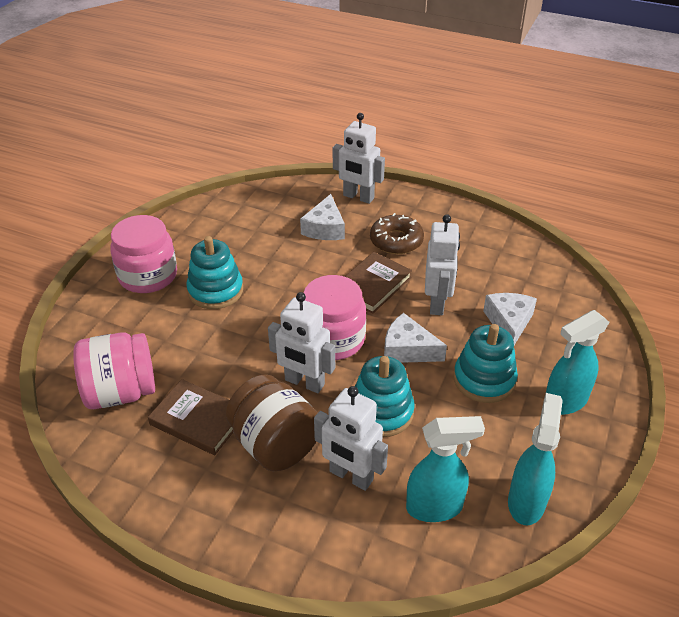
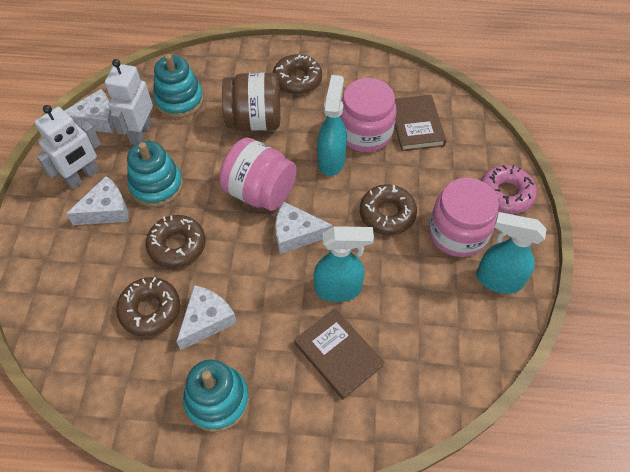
brown donut: 1 -> 4
pink donut: 0 -> 1
white cheese: 3 -> 4
white robot: 4 -> 2

